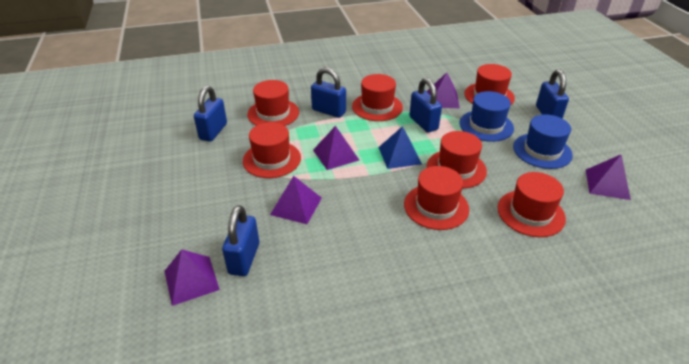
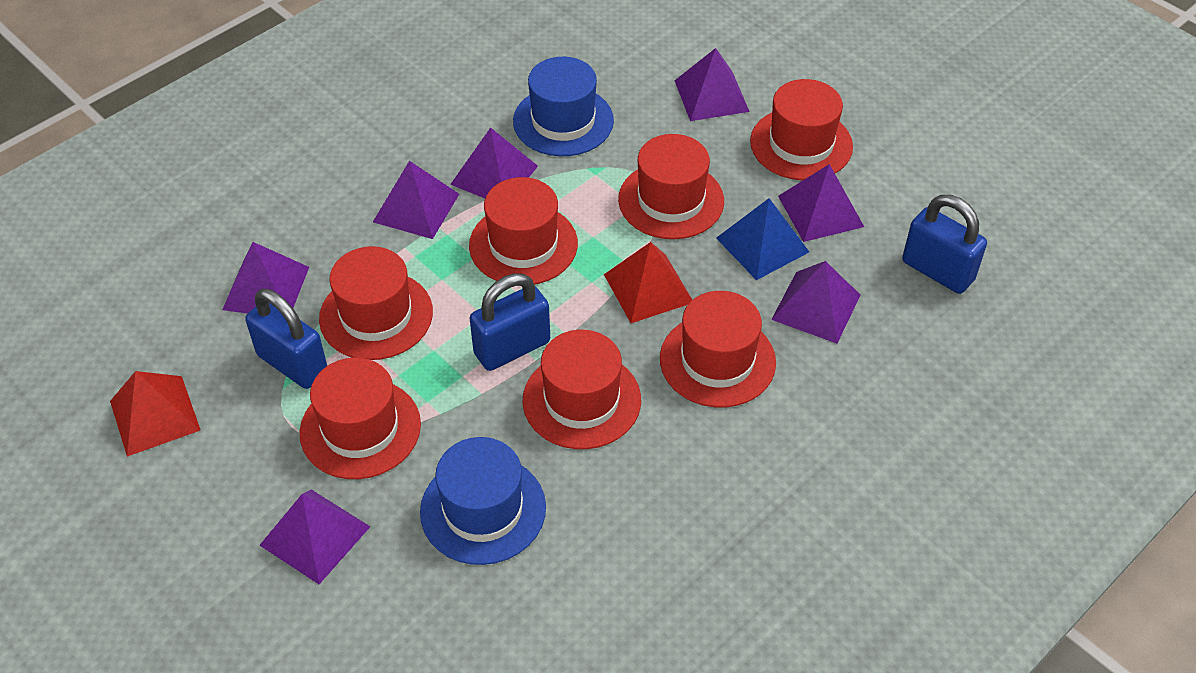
blue padlock: 5 -> 3
purple pyramid: 5 -> 7
red pyramid: 0 -> 2

